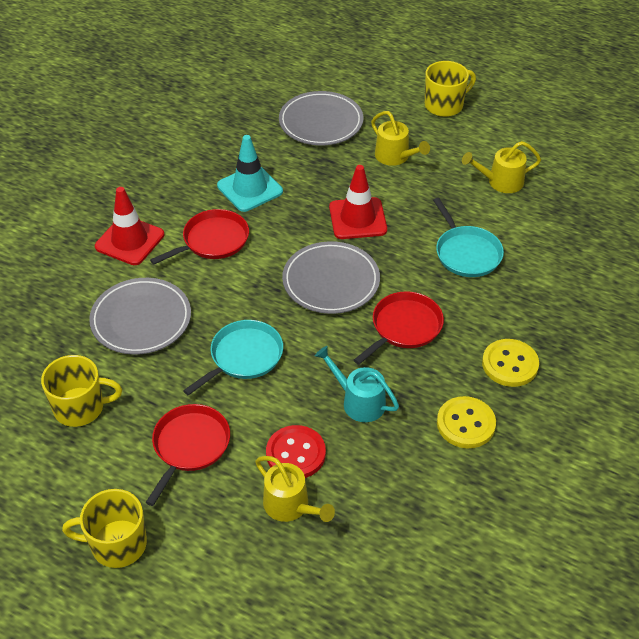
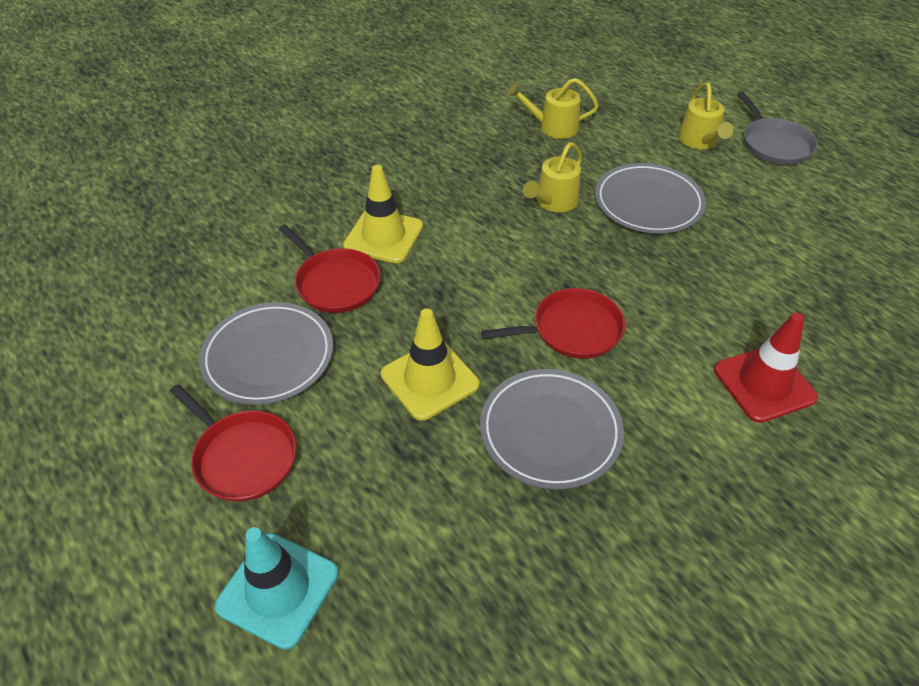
grey pan: 0 -> 1
red button: 1 -> 0
red traffic cone: 2 -> 1
turquoise pan: 2 -> 0
turquoise watering can: 1 -> 0
yellow button: 2 -> 0
yellow mug: 3 -> 0
yellow traffic cone: 0 -> 2

